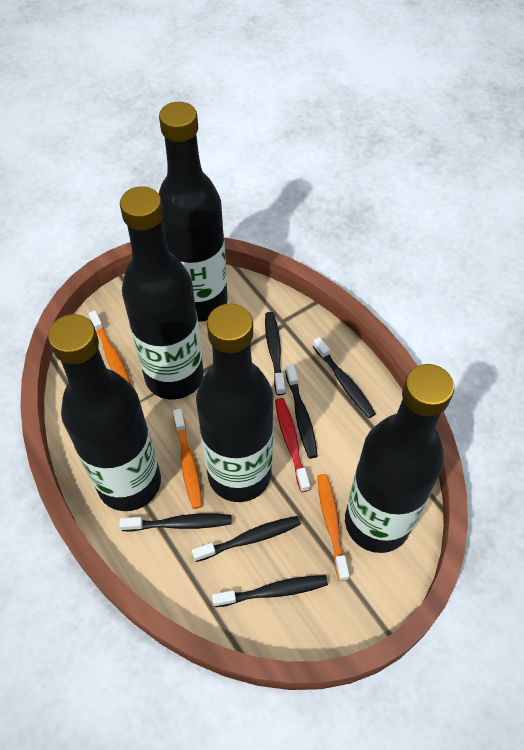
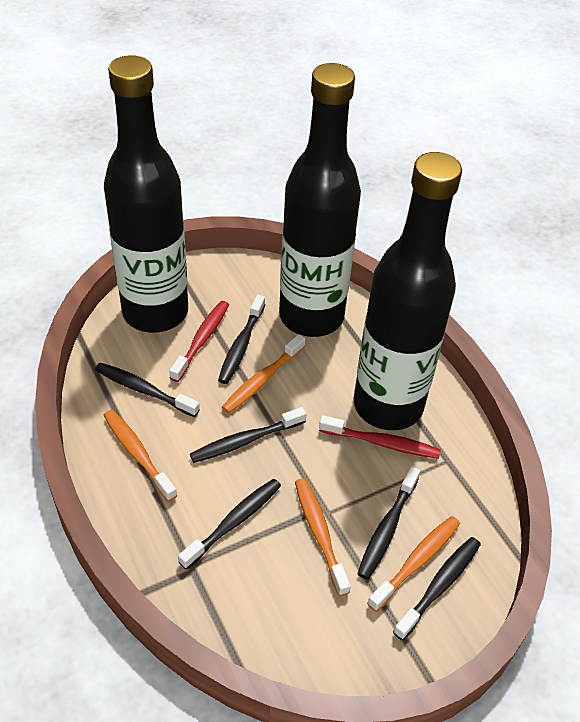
black bottle: 5 -> 3
orange toothbrush: 3 -> 4
red toothbrush: 1 -> 2

